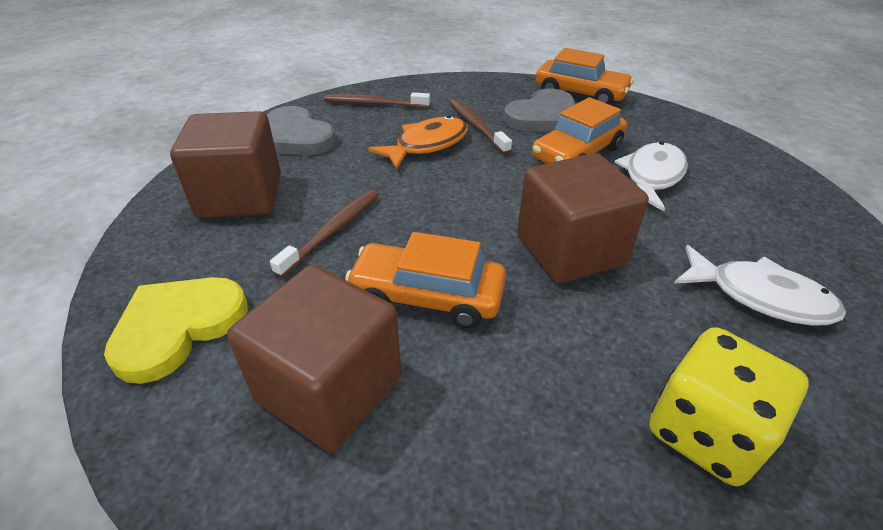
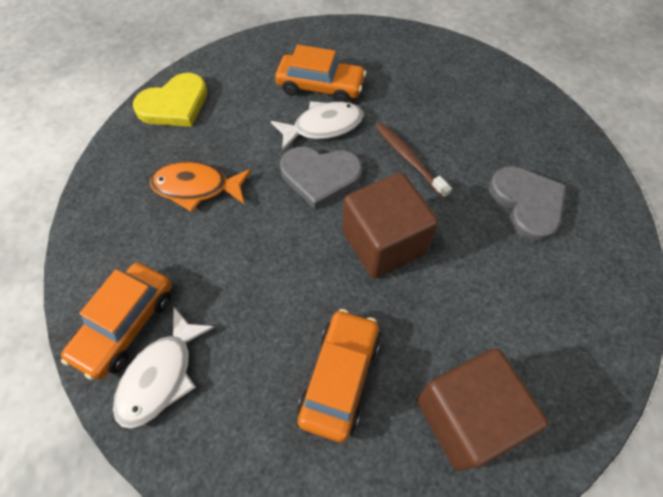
brown cube: 3 -> 2
brown toothbrush: 3 -> 1
yellow dice: 1 -> 0

